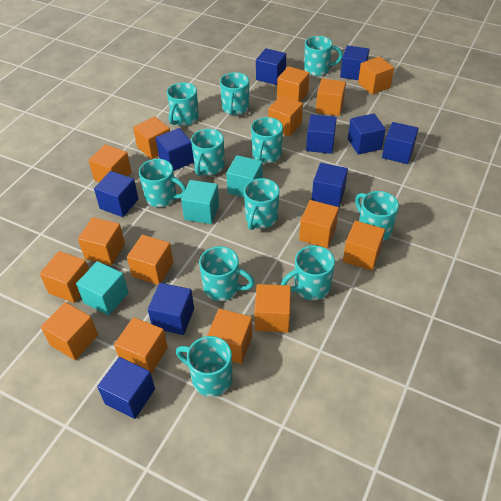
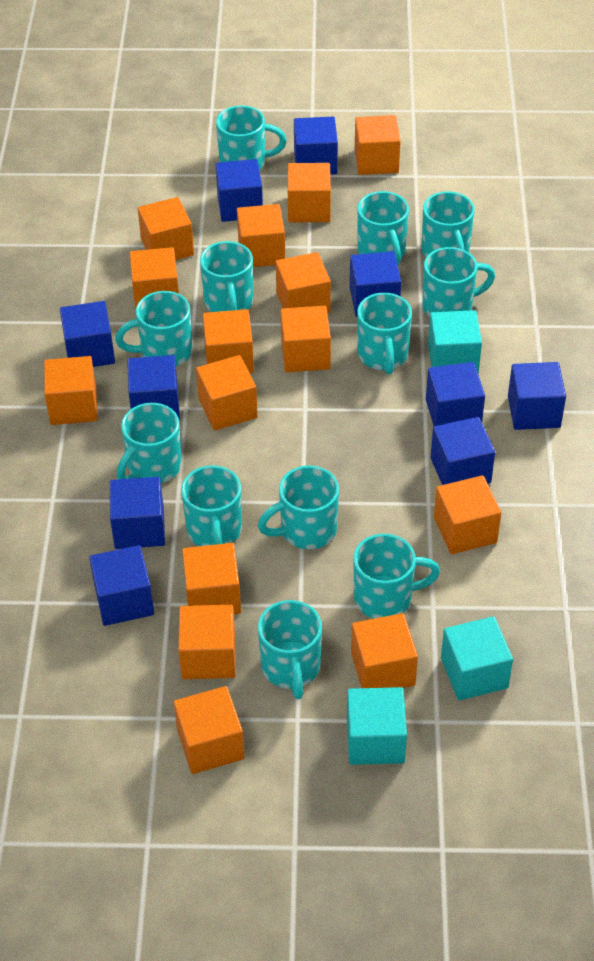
turquoise mug: 11 -> 12

